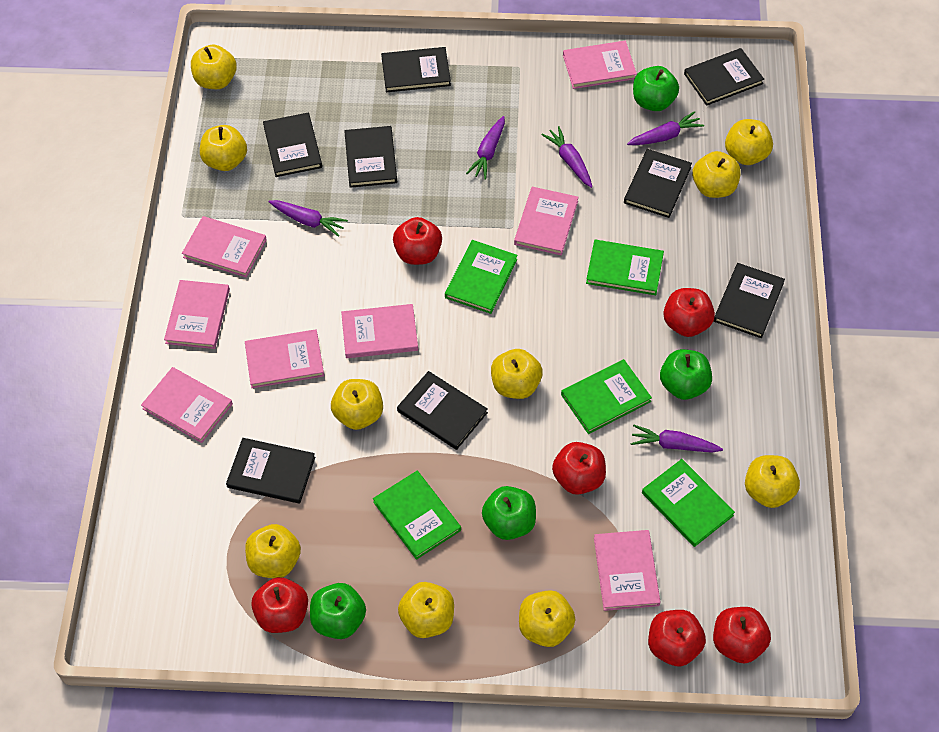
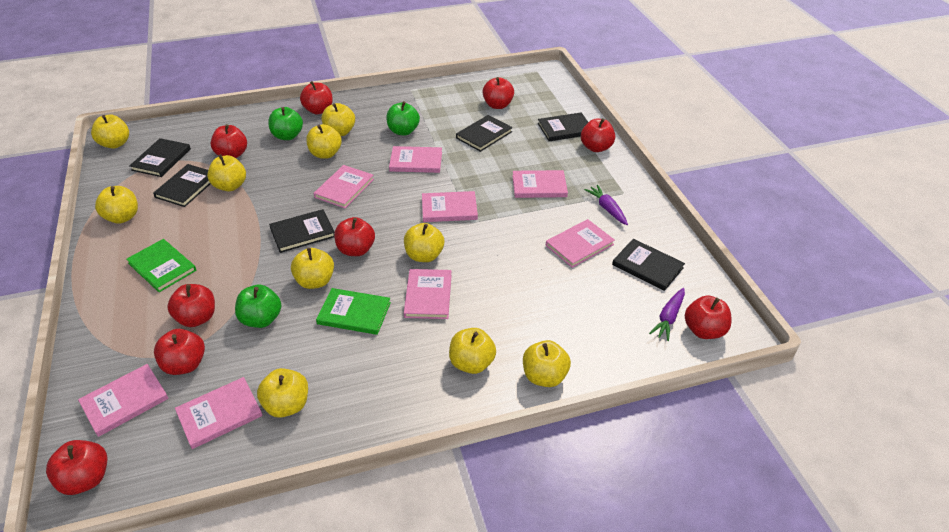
black book: 8 -> 6
green apple: 4 -> 3
green book: 5 -> 2
purple carrot: 5 -> 2
red apple: 6 -> 9

